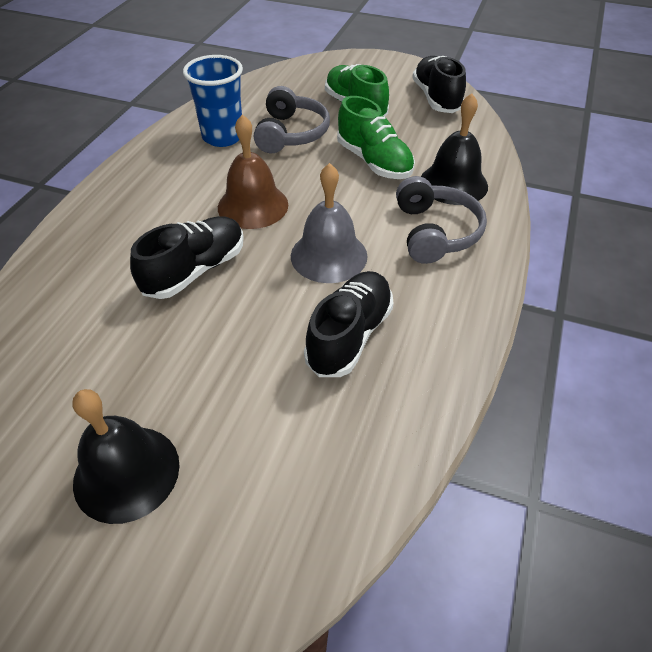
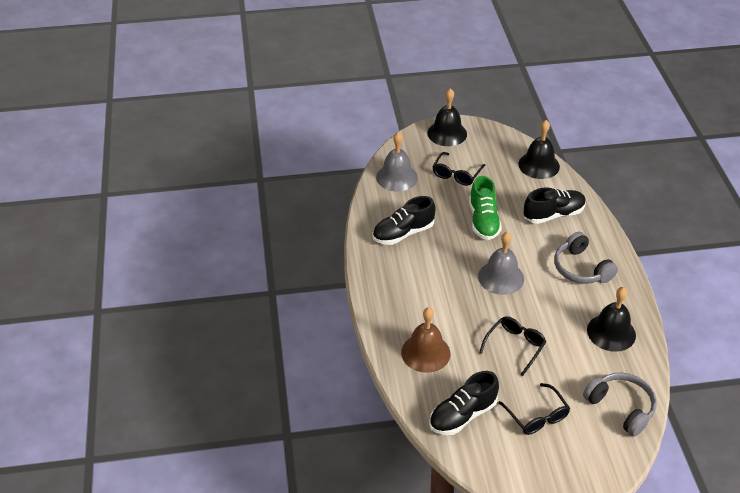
black bell: 2 -> 3
black glasses: 0 -> 3
blue cup: 1 -> 0
green shoe: 2 -> 1
grey bell: 1 -> 2

